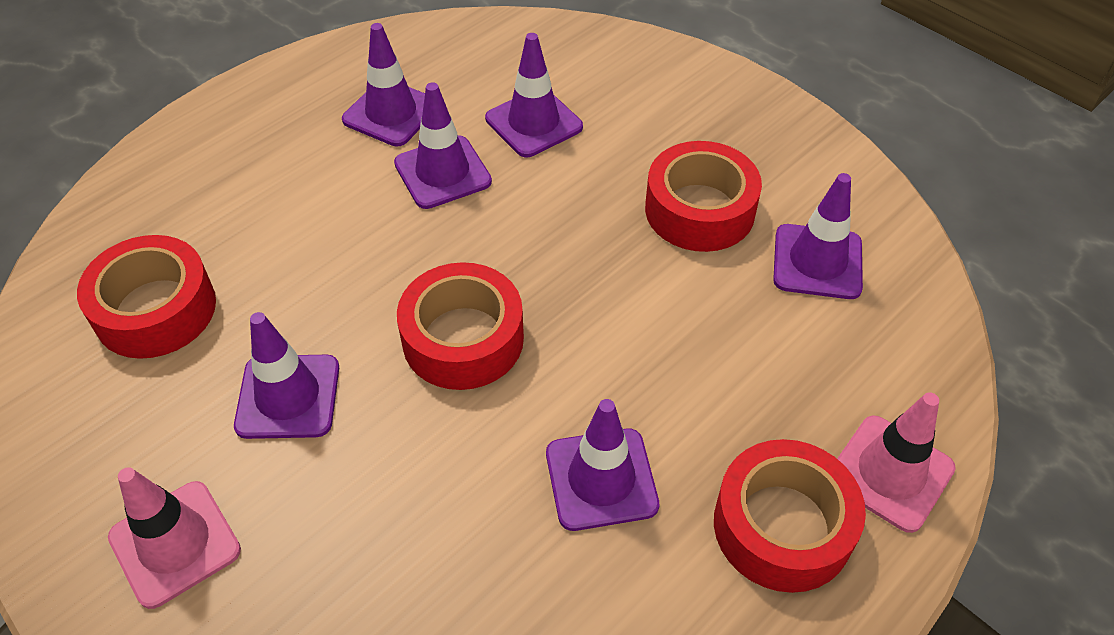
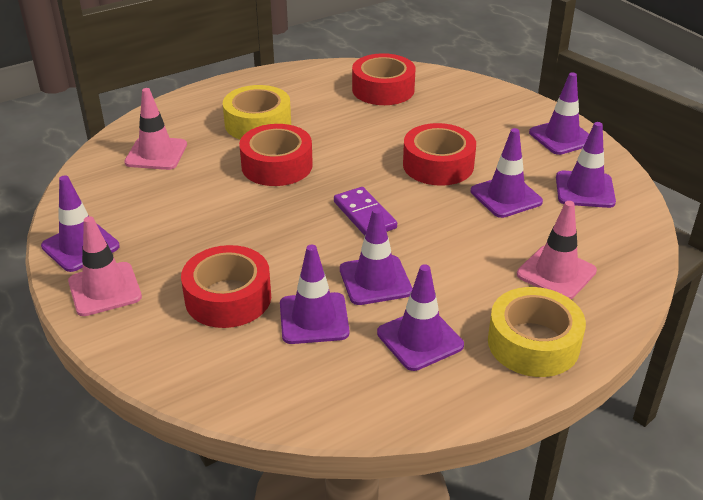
pink traffic cone: 2 -> 3
purple domino: 0 -> 1
purple traffic cone: 6 -> 7
yellow tape: 0 -> 2

